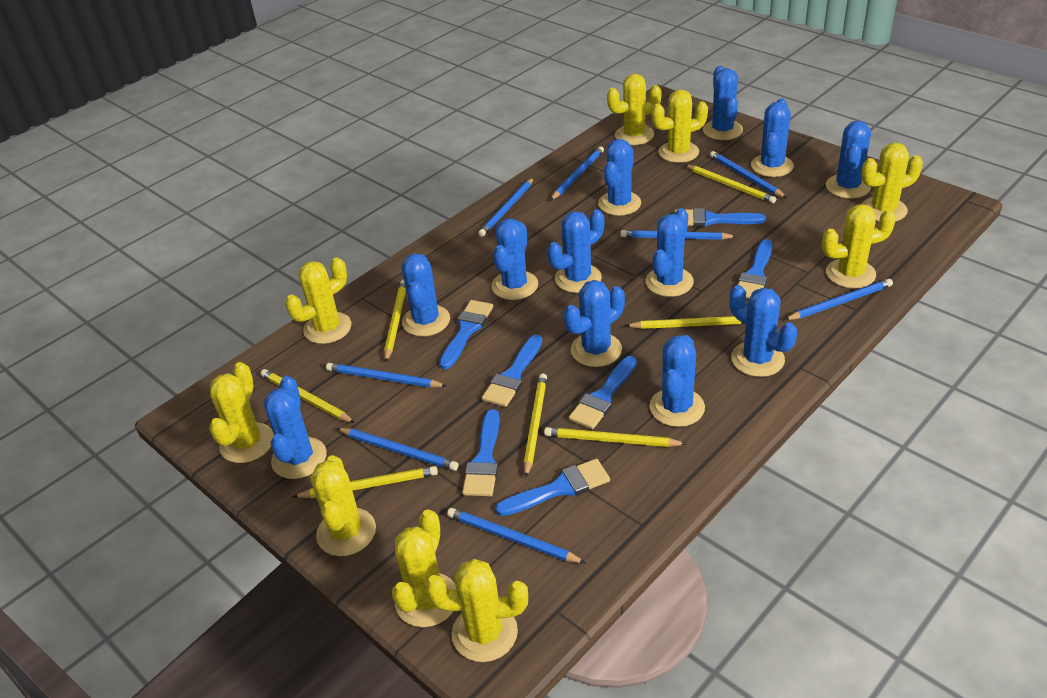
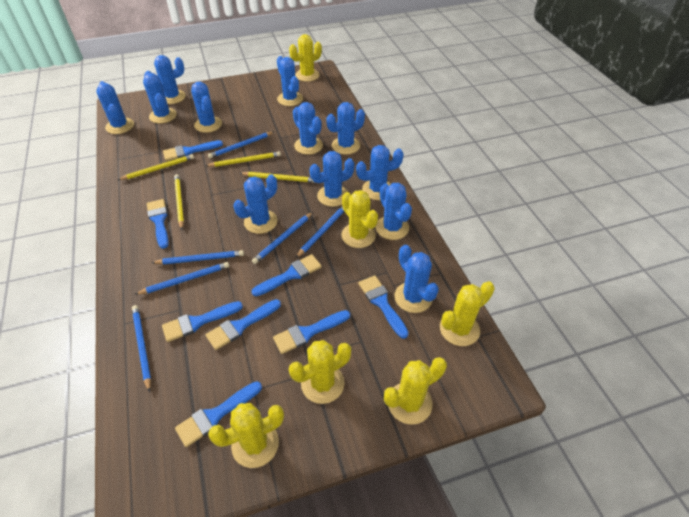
blue brush: 7 -> 8
blue pencil: 8 -> 6
yellow cactus: 9 -> 6
yellow pencil: 7 -> 4

